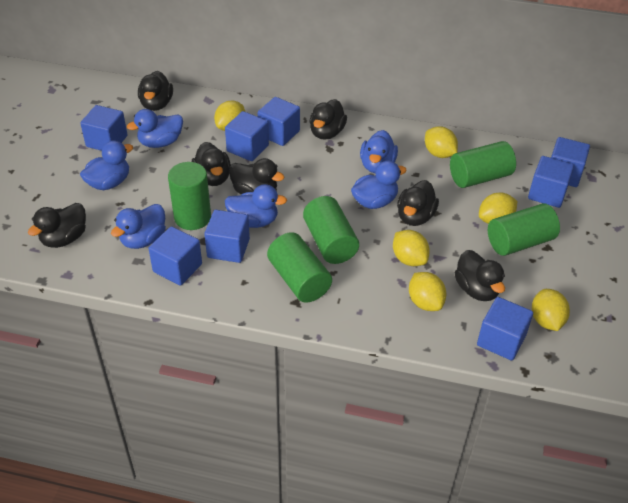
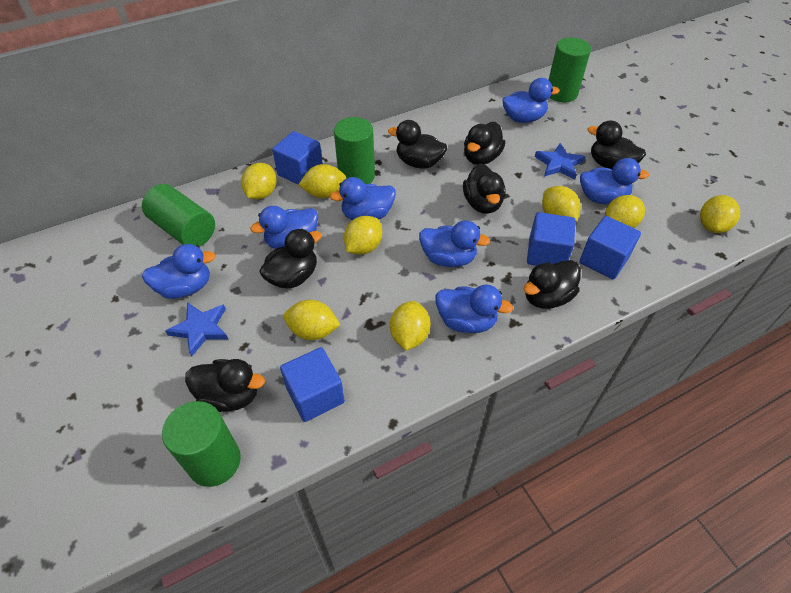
blue cube: 8 -> 4
blue duck: 6 -> 7
blue star: 0 -> 2
green cylinder: 5 -> 4
yellow lemon: 6 -> 8

